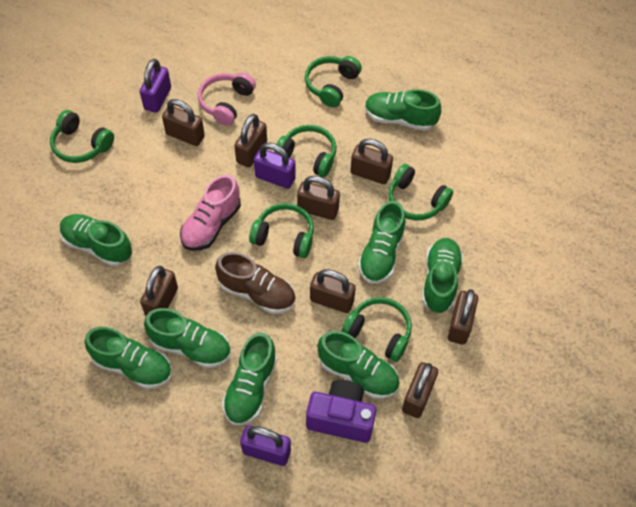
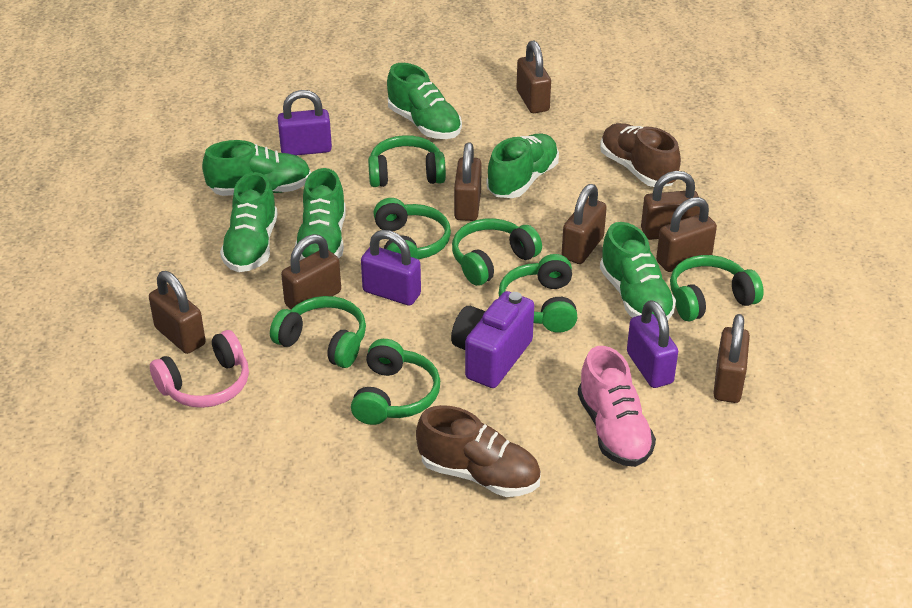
brown shoe: 1 -> 2
green headphones: 6 -> 7
green shoe: 8 -> 6

